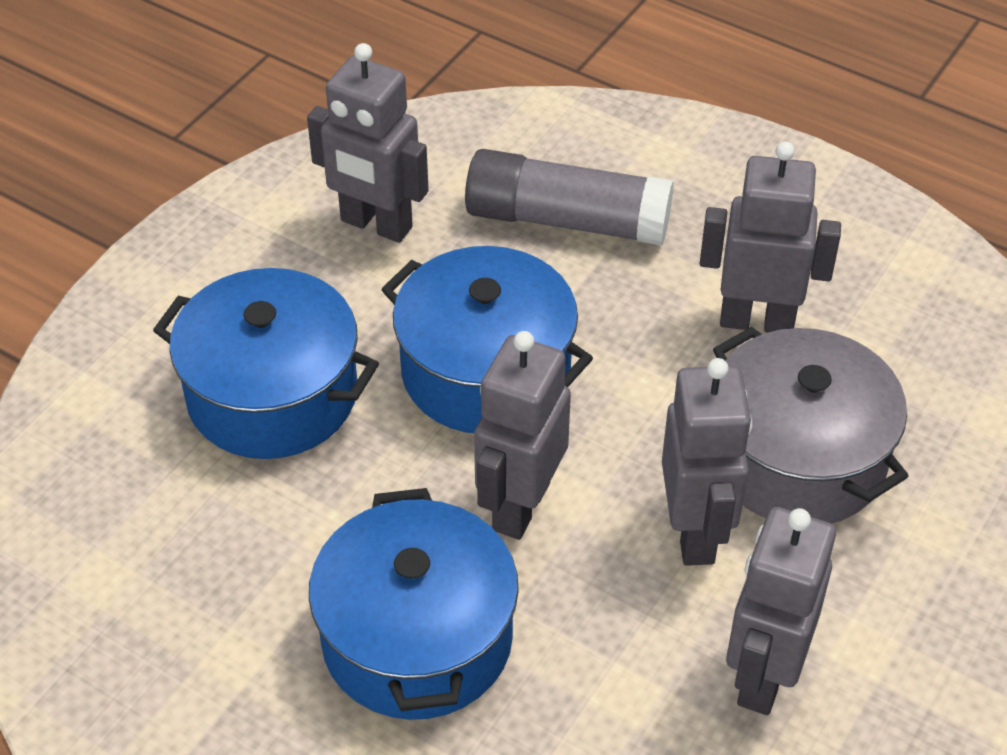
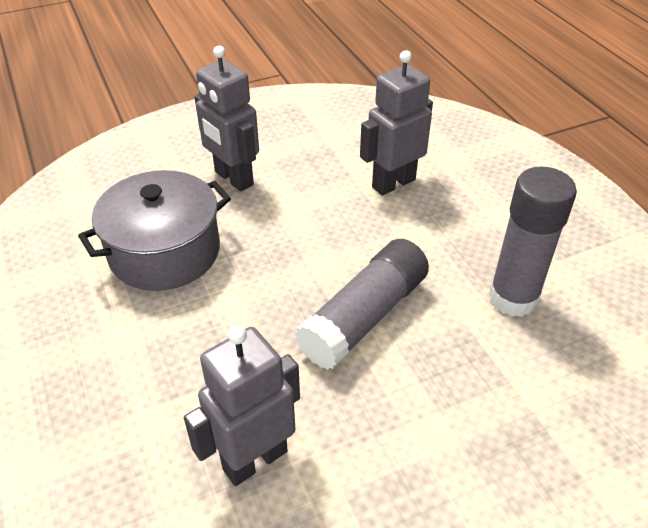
blue pot: 3 -> 0
grey glue stick: 1 -> 2
grey robot: 5 -> 3

